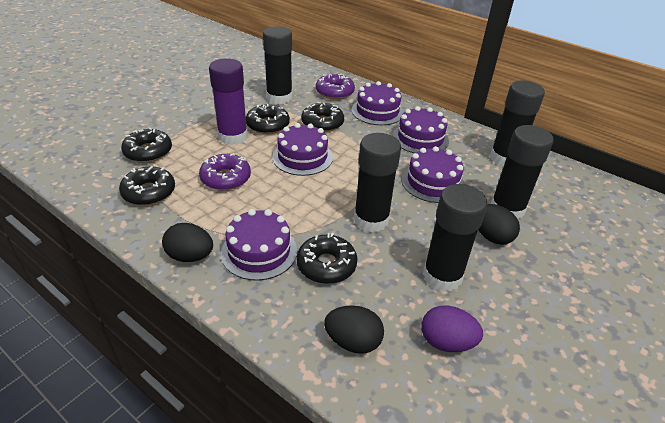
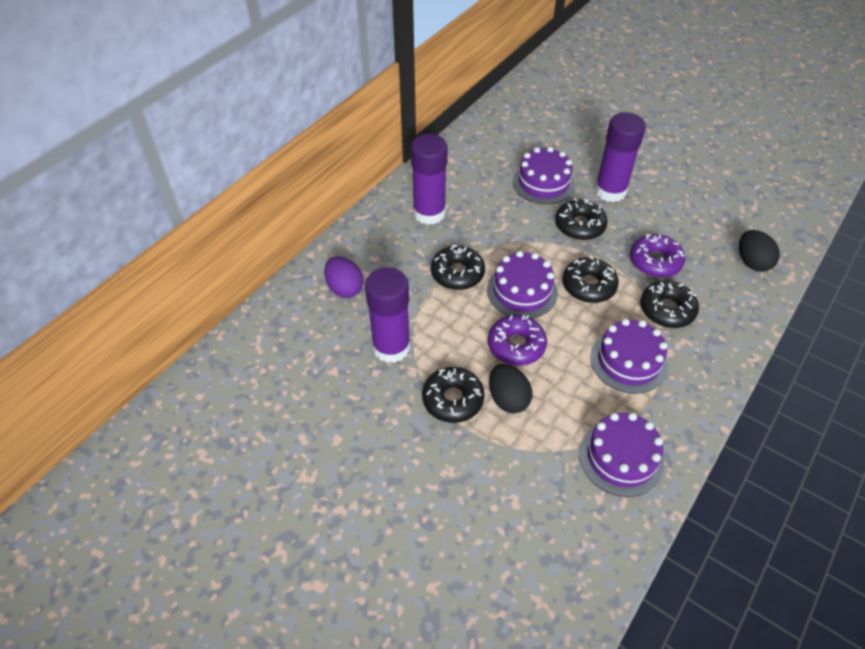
black egg: 3 -> 2
black glue stick: 5 -> 0
purple cake: 5 -> 4
purple glue stick: 1 -> 3

